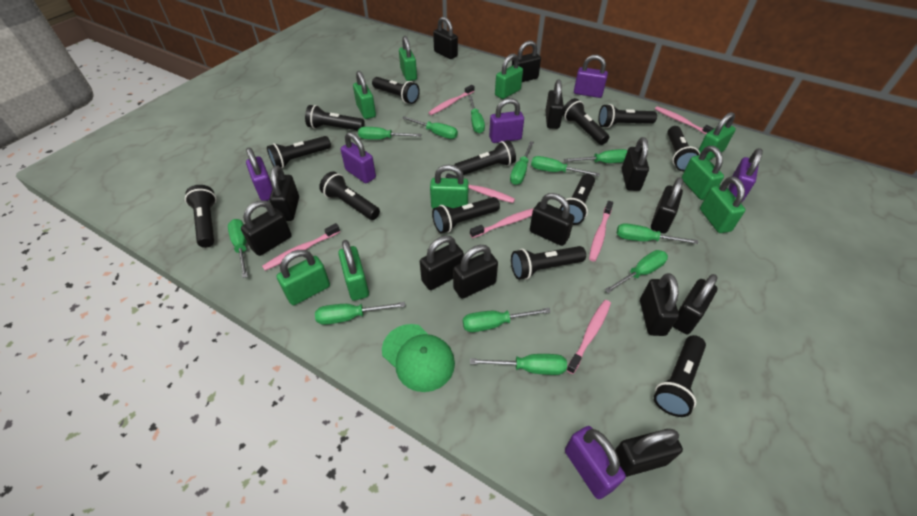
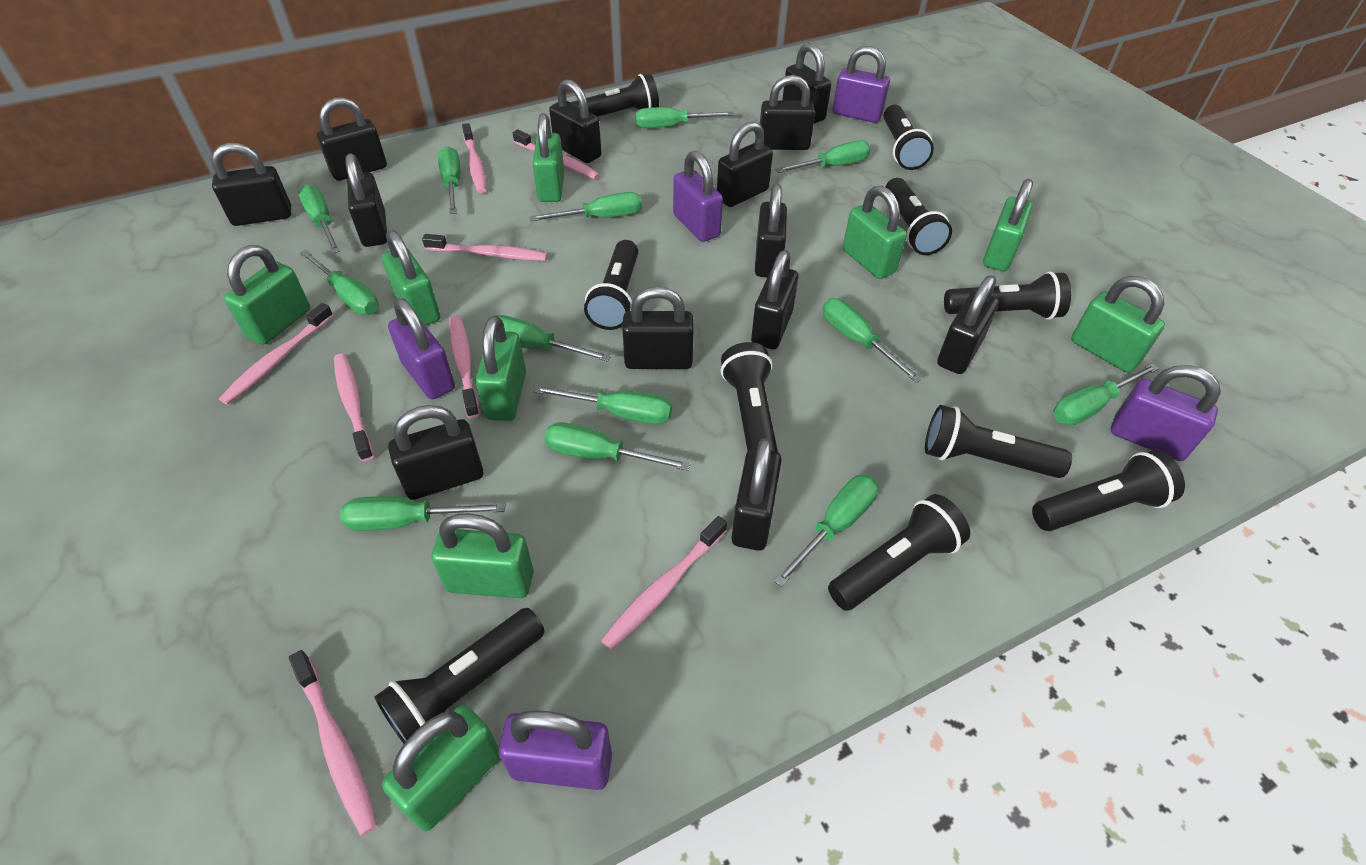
black flashlight: 13 -> 10
green cap: 1 -> 0
green screwdriver: 12 -> 13
pink toothbrush: 7 -> 8
purple padlock: 6 -> 5

